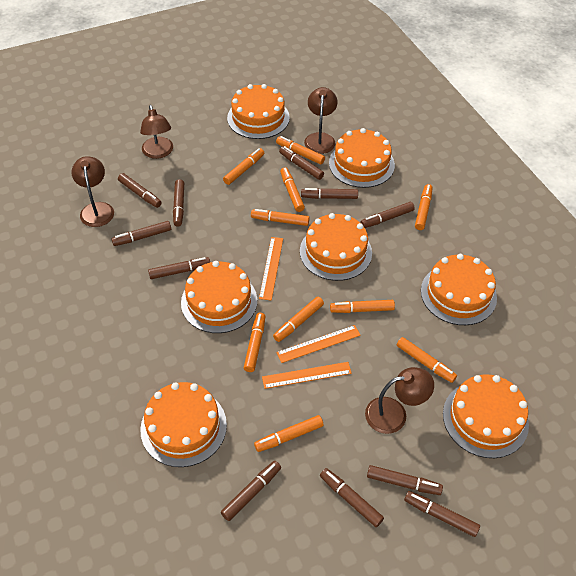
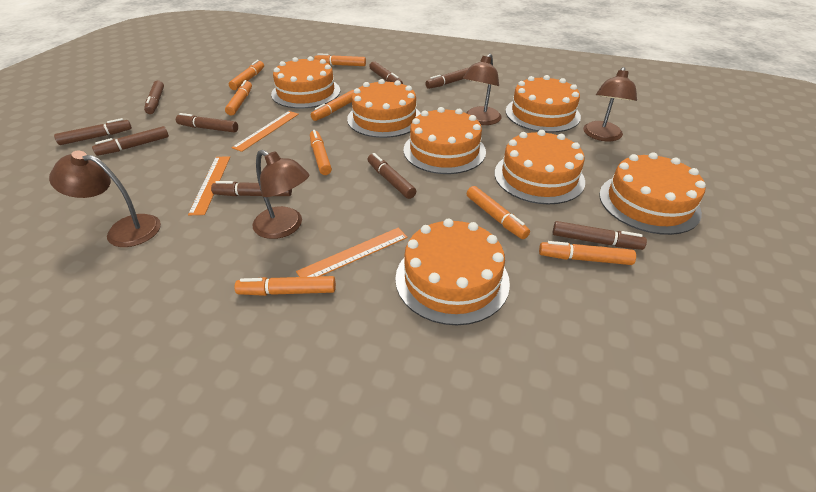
brown marker: 11 -> 9
orange marker: 10 -> 8

